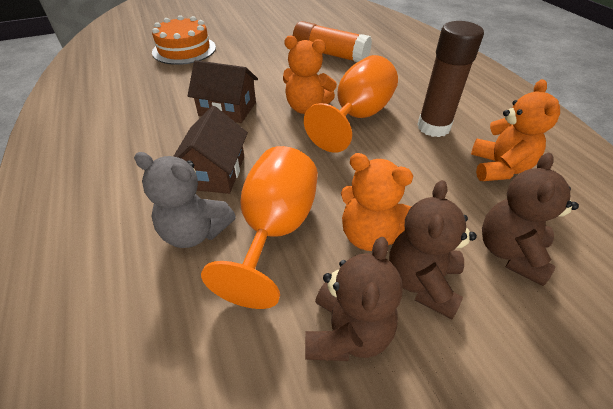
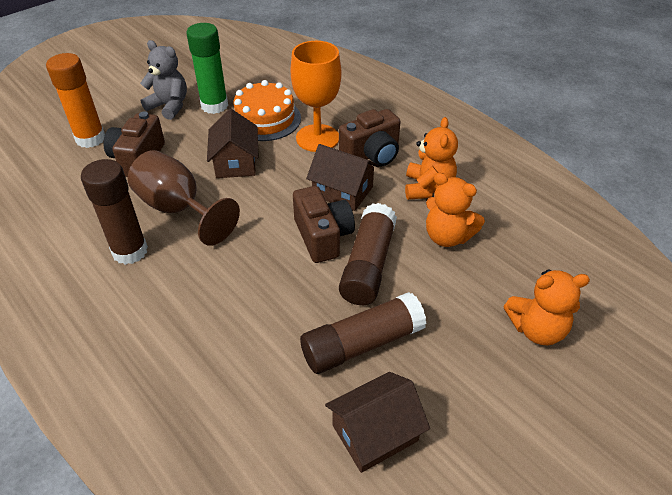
brown camera: 0 -> 3
brown glue stick: 1 -> 3
brown goblet: 0 -> 1
brown house: 2 -> 3
brown teddy bear: 3 -> 0
green glue stick: 0 -> 1
orange goblet: 2 -> 1

